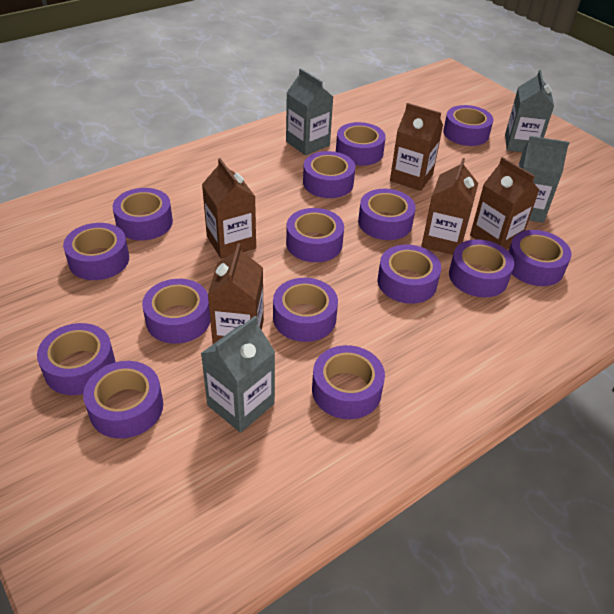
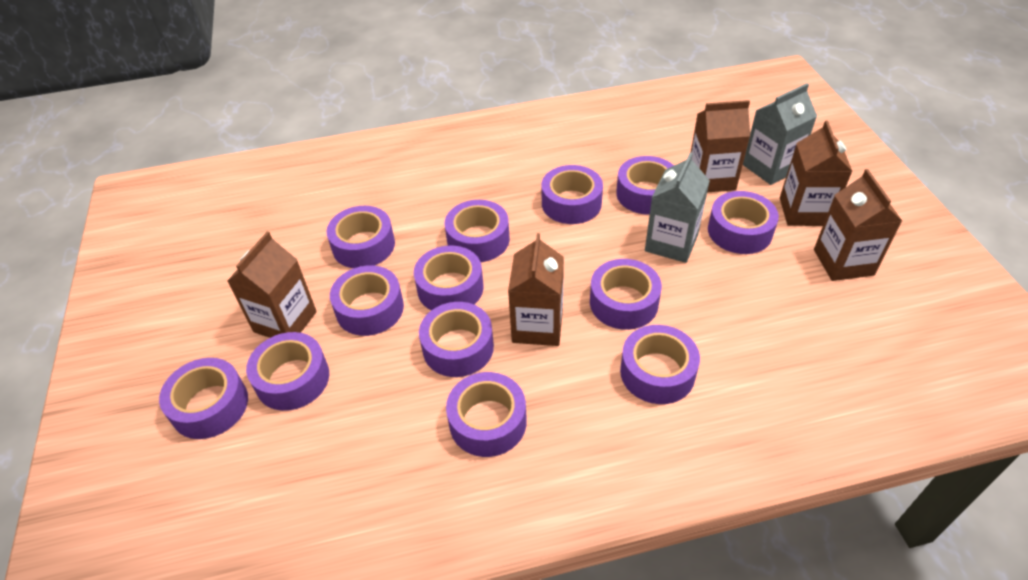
grey carton: 4 -> 2
purple tape: 15 -> 13

